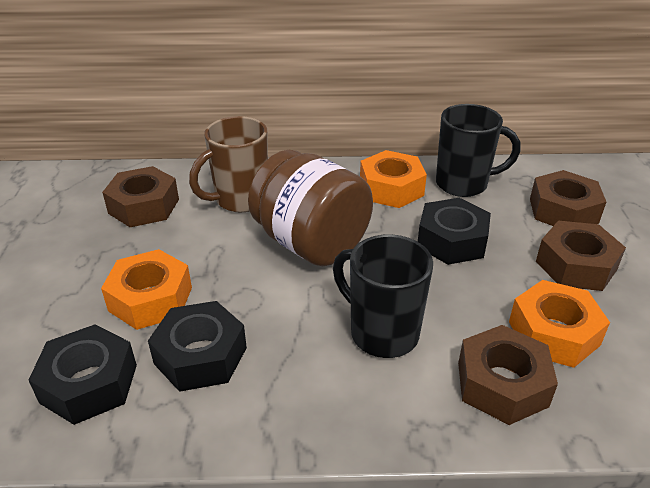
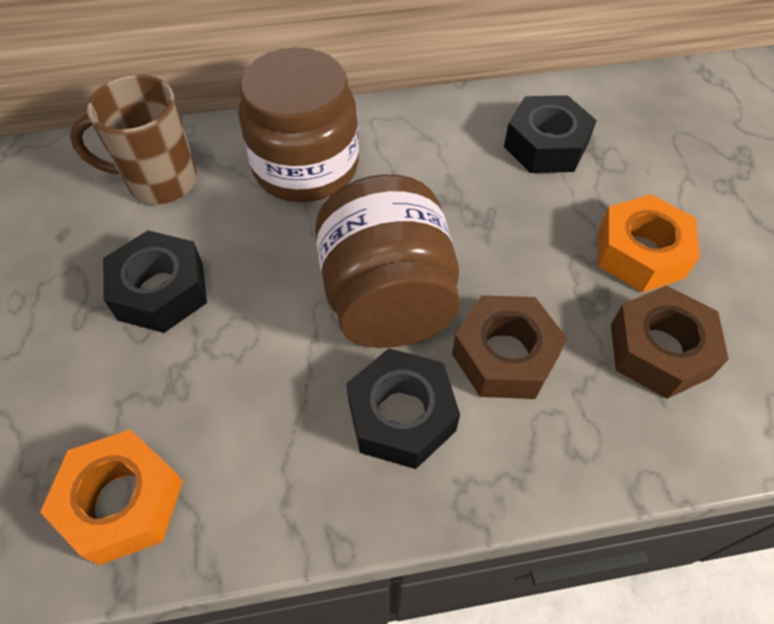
black mug: 2 -> 0
brown jar: 1 -> 2
brown nut: 4 -> 2
orange nut: 3 -> 2

